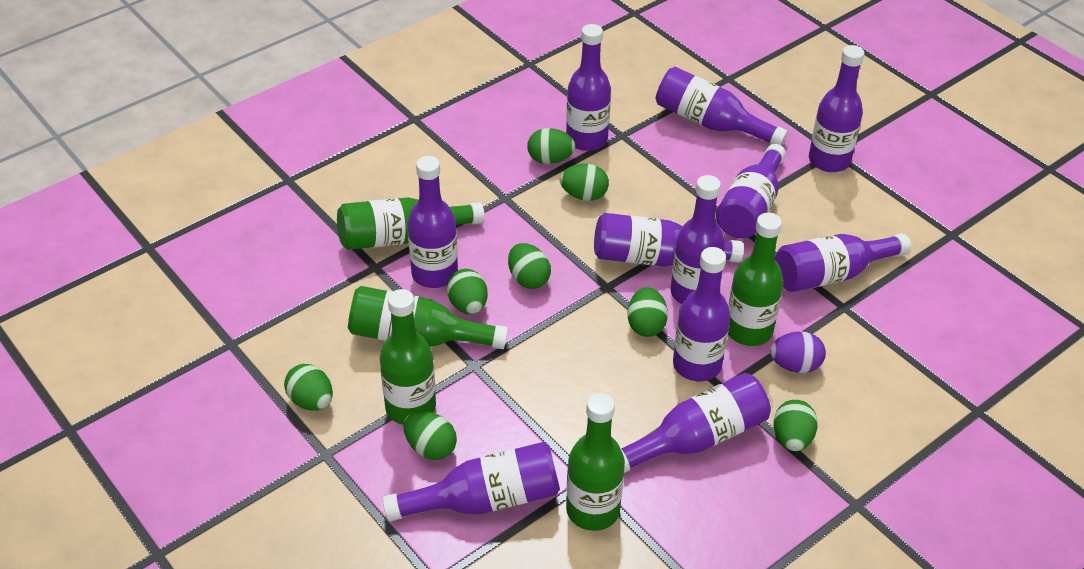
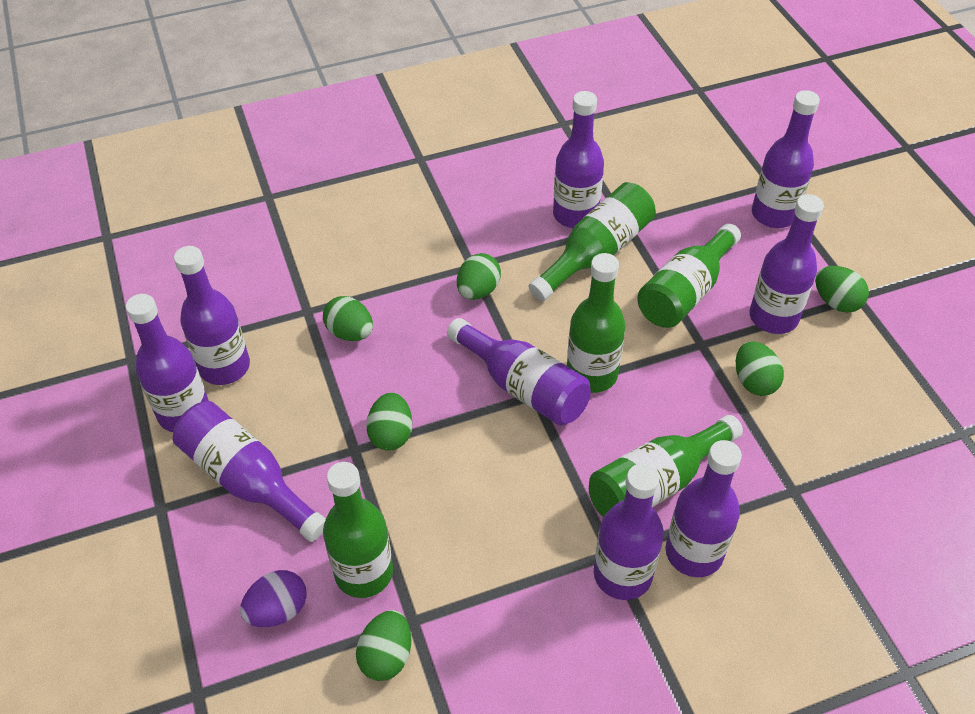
green egg: 8 -> 6
purple bottle: 11 -> 9

